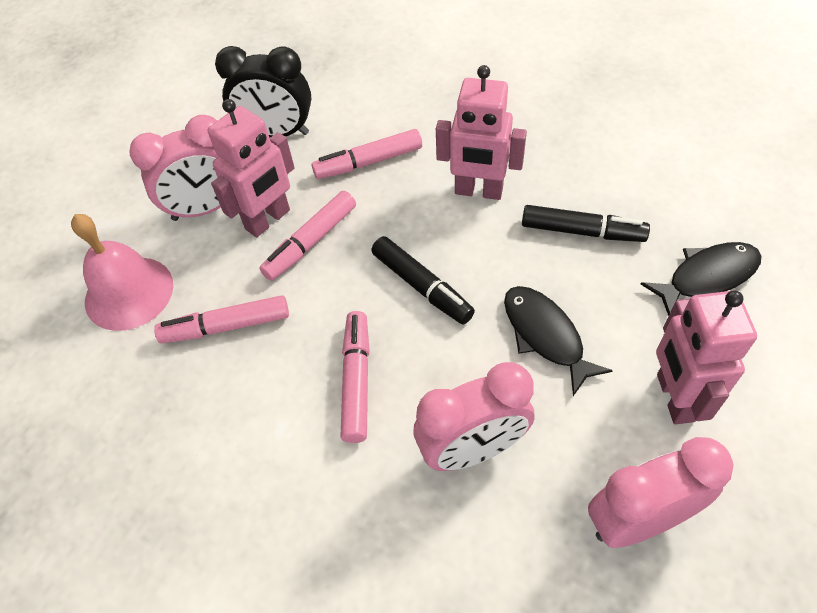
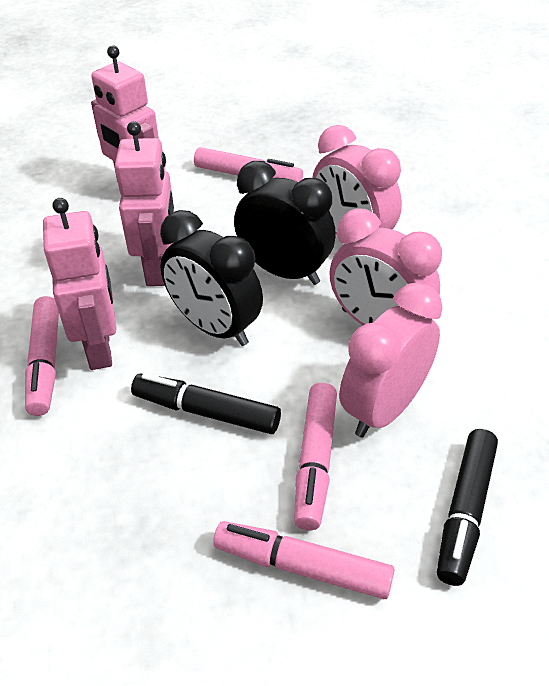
black clock: 1 -> 2
black fish: 2 -> 0
pink bell: 1 -> 0

